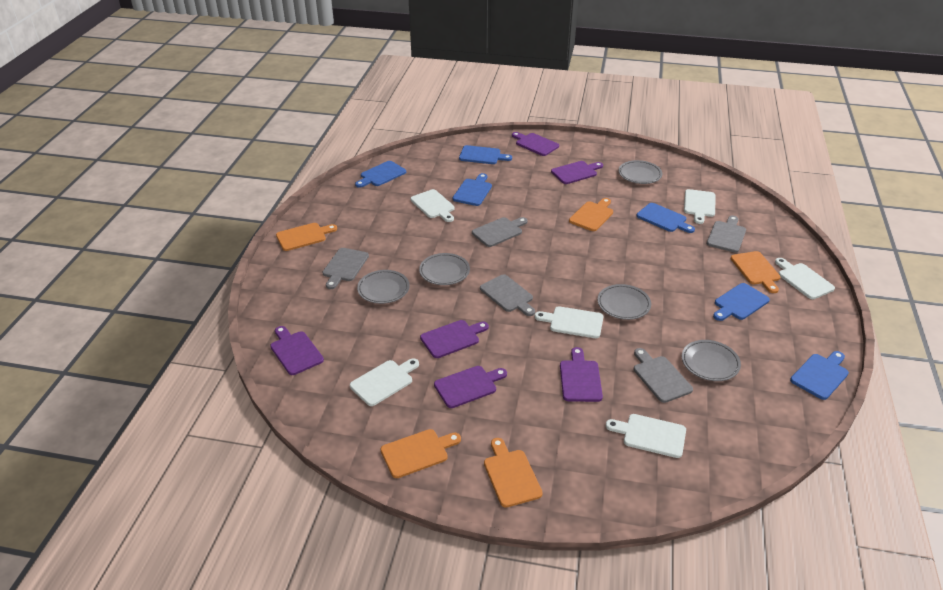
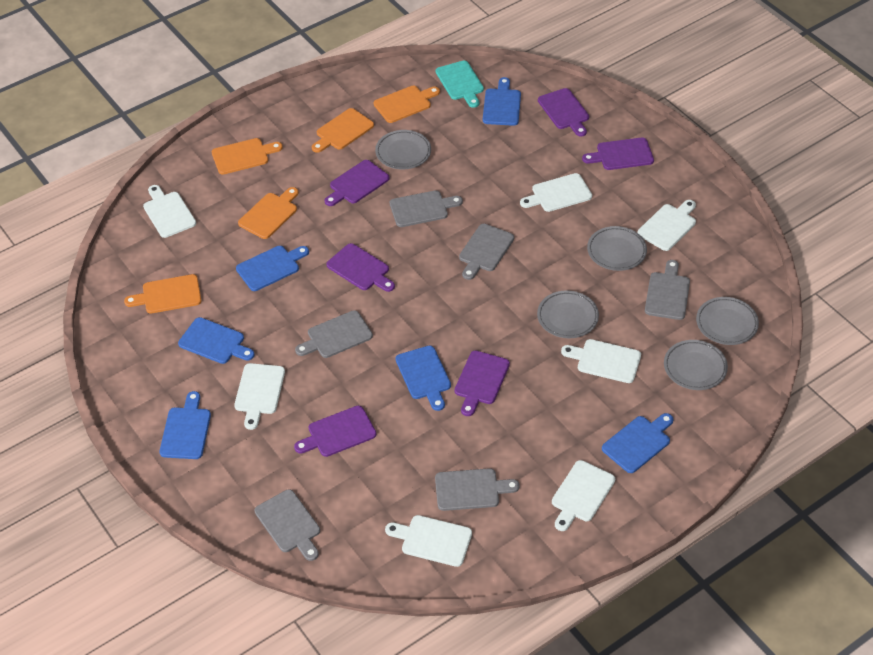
grey cutting board: 5 -> 6
turquoise cutting board: 0 -> 1
white cutting board: 6 -> 7

